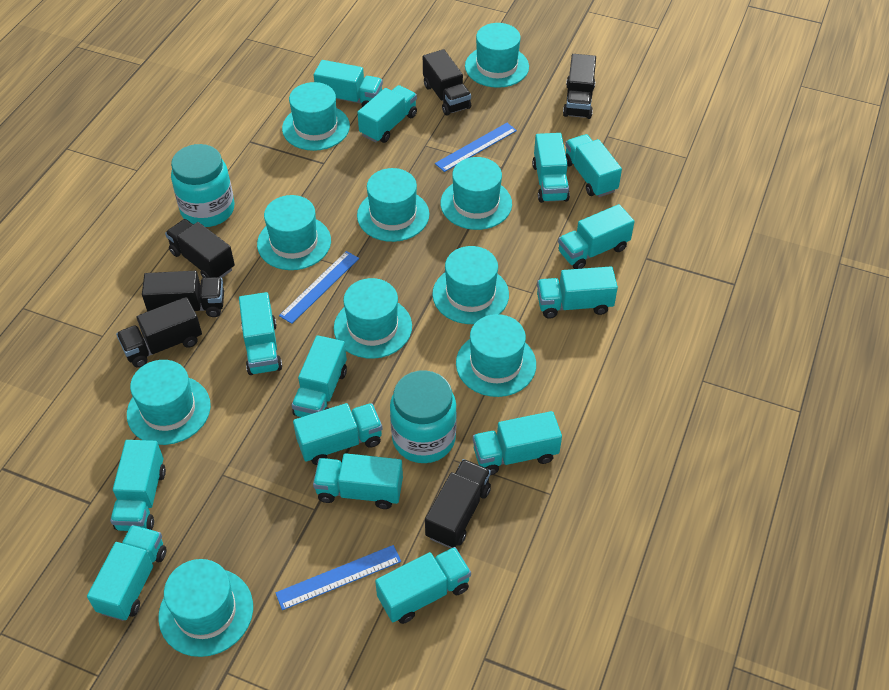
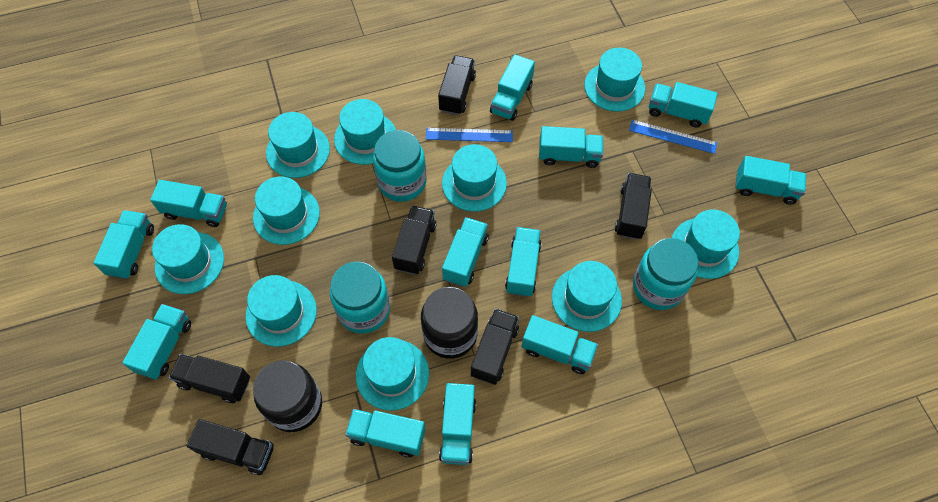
black jar: 0 -> 2
blue ruler: 3 -> 2
turquoise jar: 2 -> 3
turquoise truck: 14 -> 12

